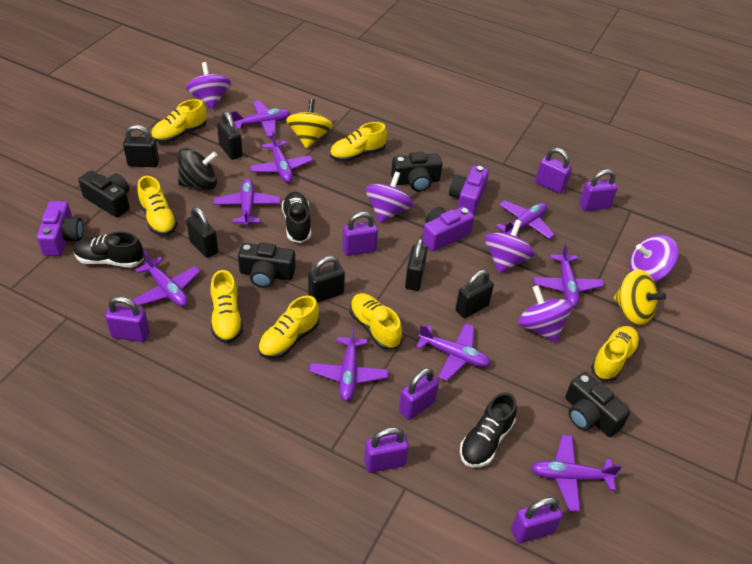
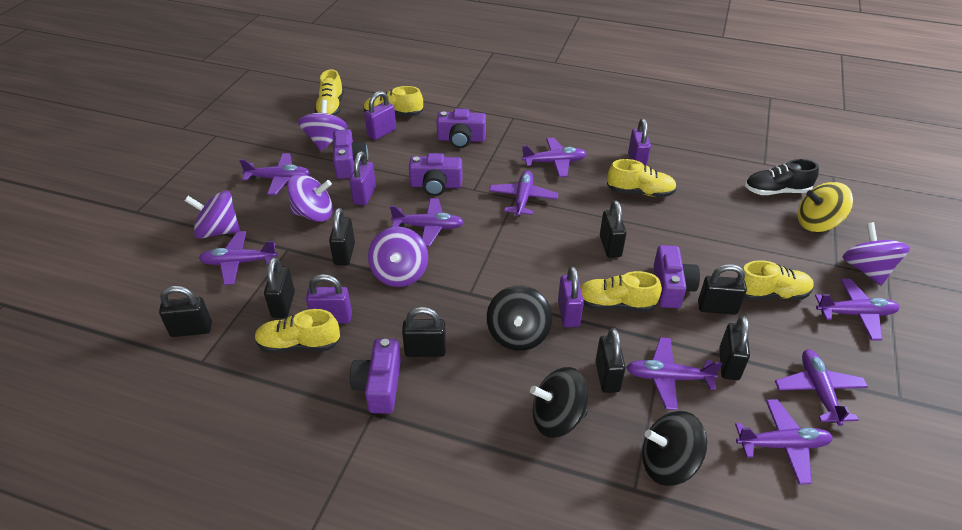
black camera: 4 -> 0
black padlock: 6 -> 8
black shoe: 3 -> 1
black spinning top: 1 -> 3
purple camera: 3 -> 5
purple padlock: 7 -> 5
yellow shoe: 7 -> 6
yellow spinning top: 2 -> 1

